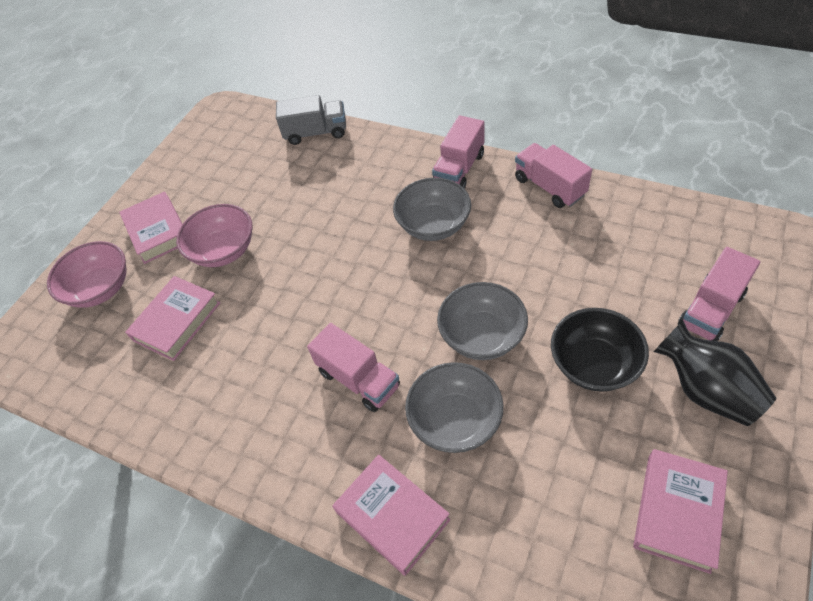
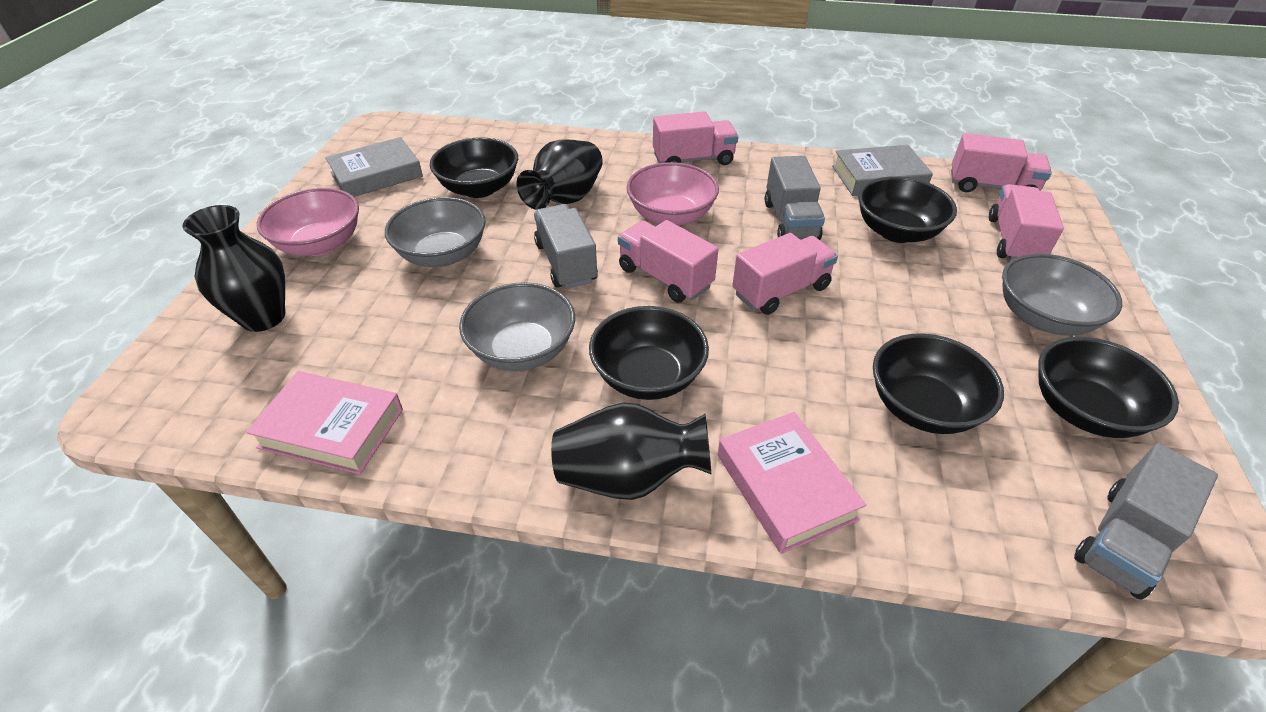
black bowl: 1 -> 5
black vase: 1 -> 3
grey book: 0 -> 2
grey truck: 1 -> 3
pink book: 4 -> 2
pink truck: 4 -> 5

